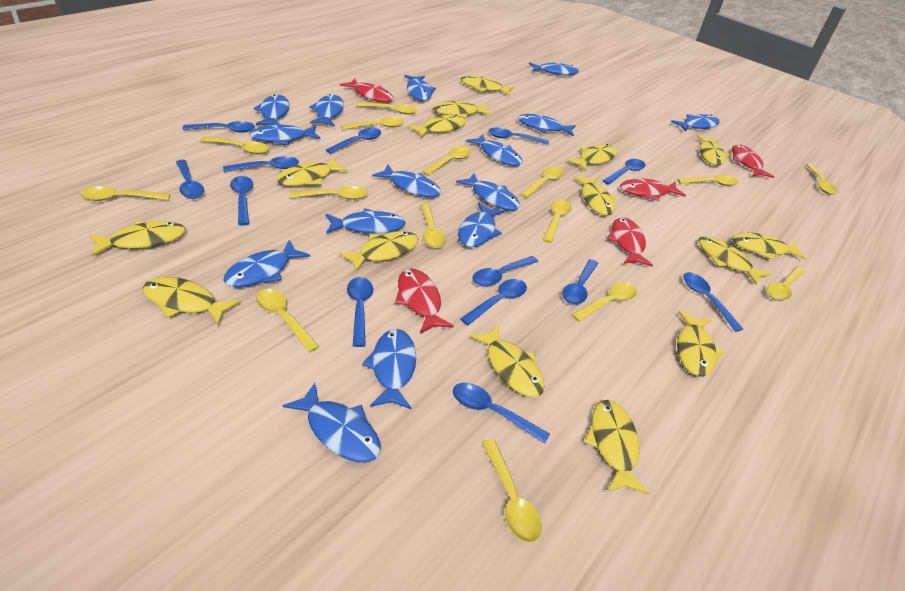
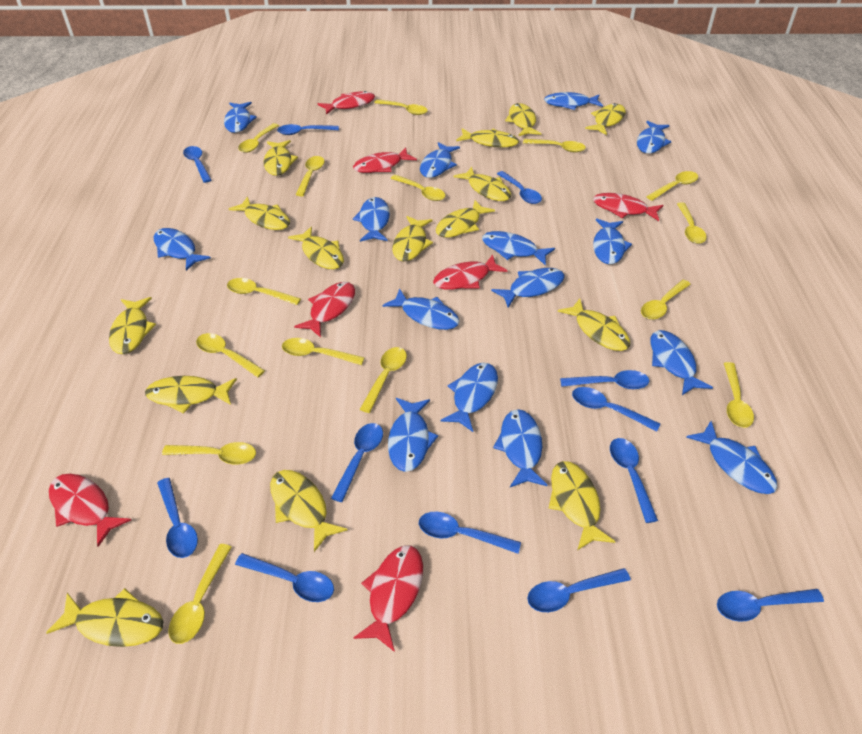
blue spoon: 13 -> 12
red fish: 5 -> 7

